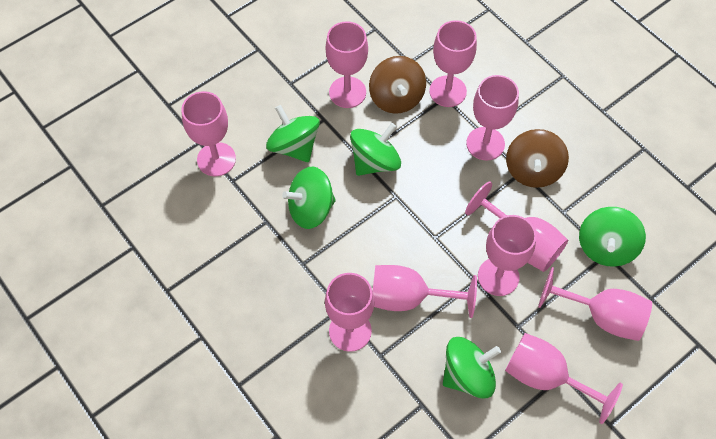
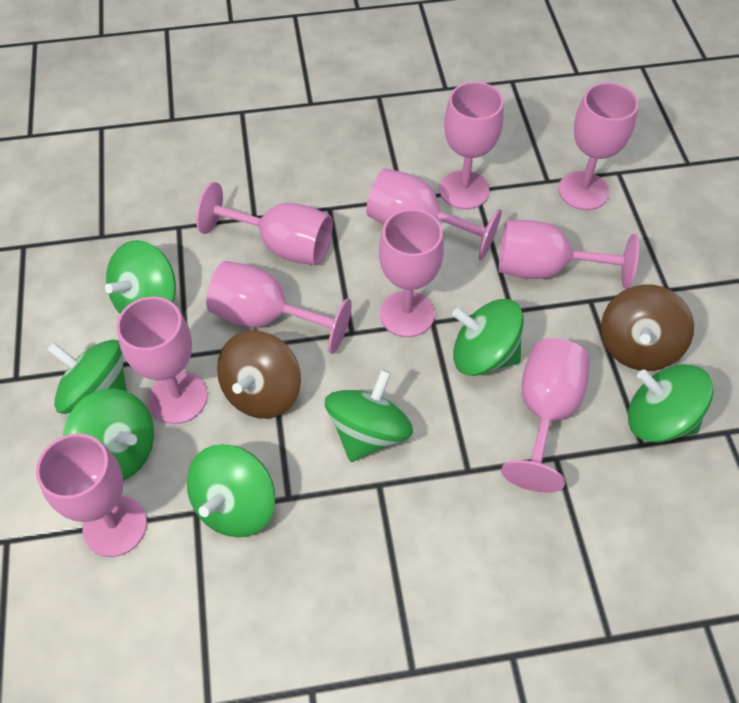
green spinning top: 5 -> 7

